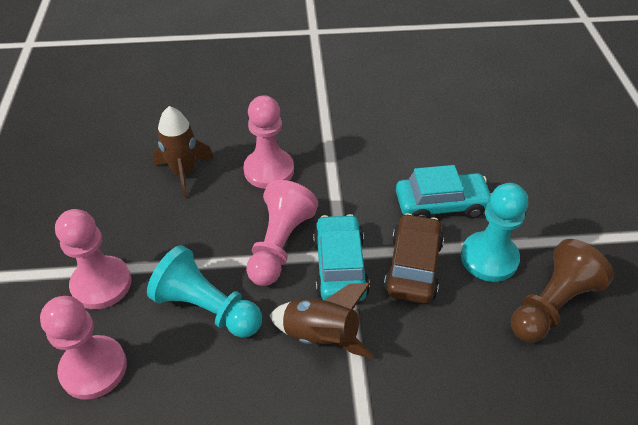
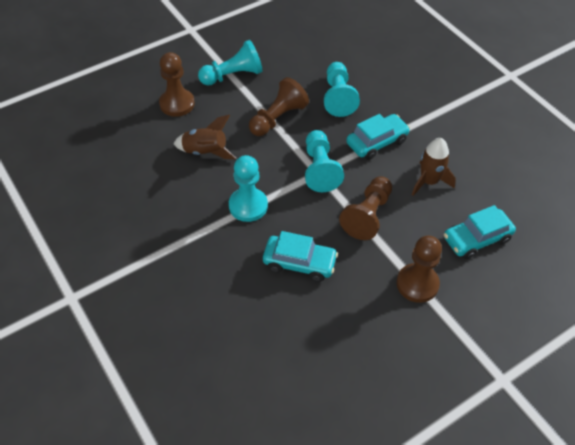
brown car: 1 -> 0
brown pawn: 1 -> 4
pink pawn: 4 -> 0
turquoise car: 2 -> 3
turquoise pawn: 2 -> 4

